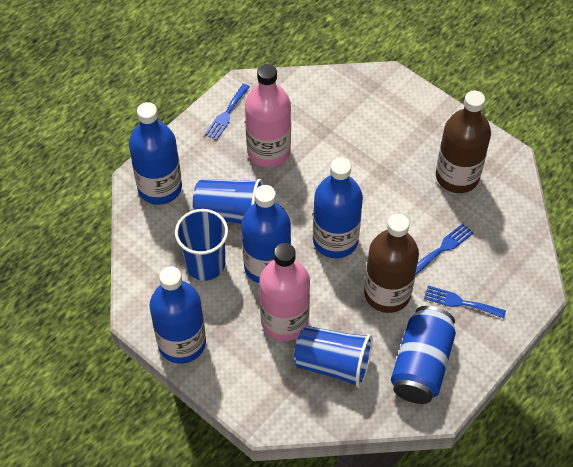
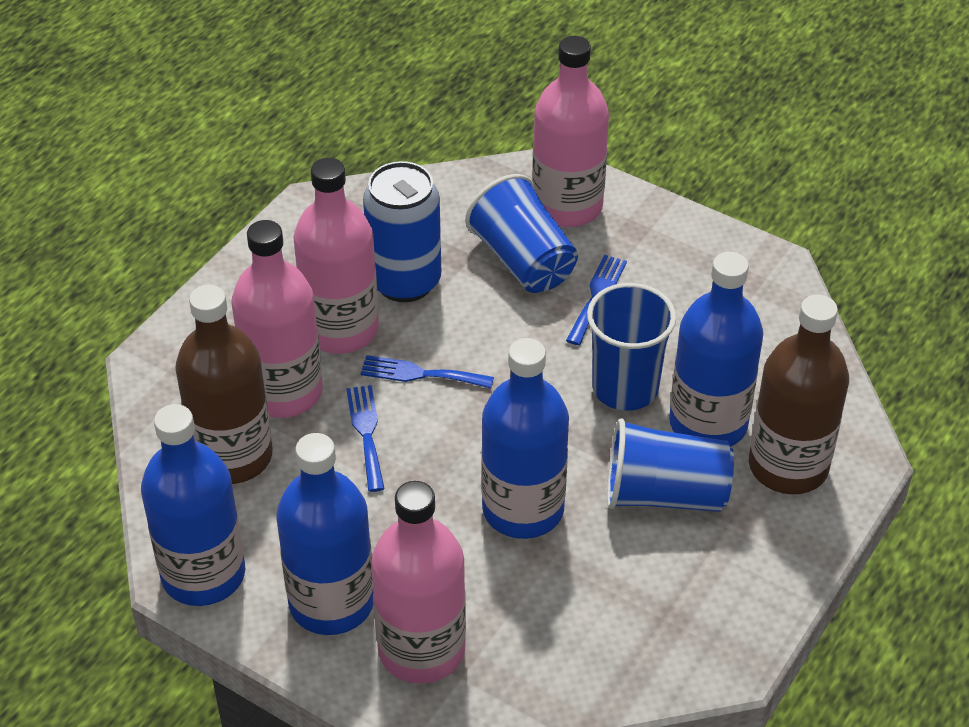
pink bottle: 2 -> 4

